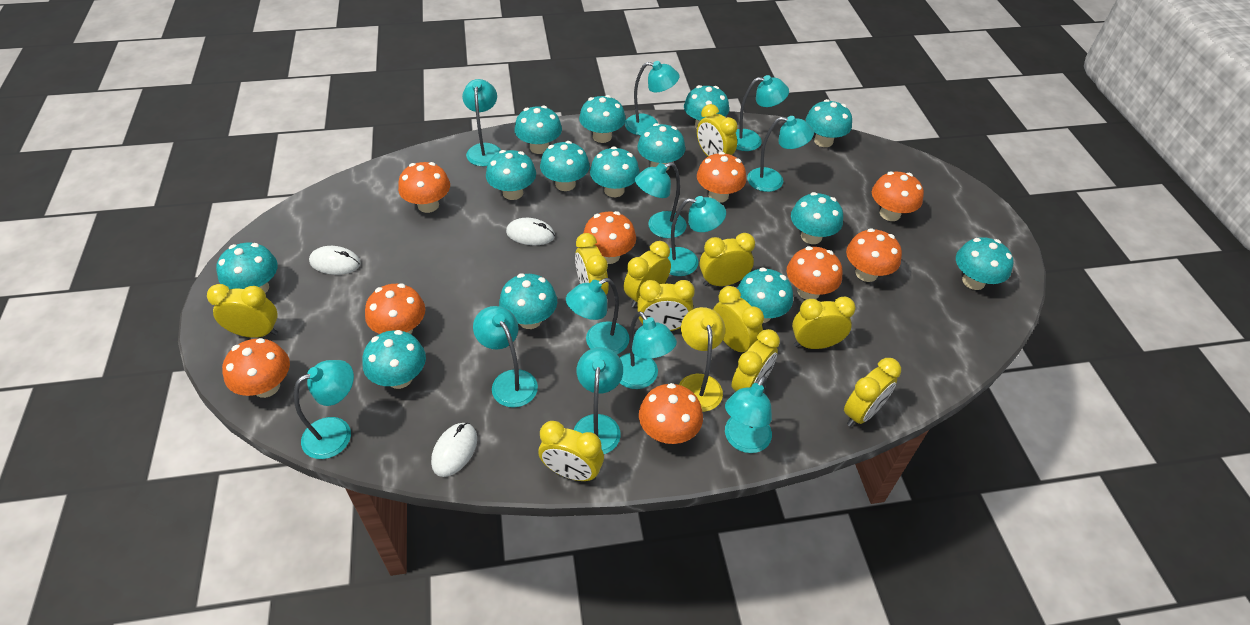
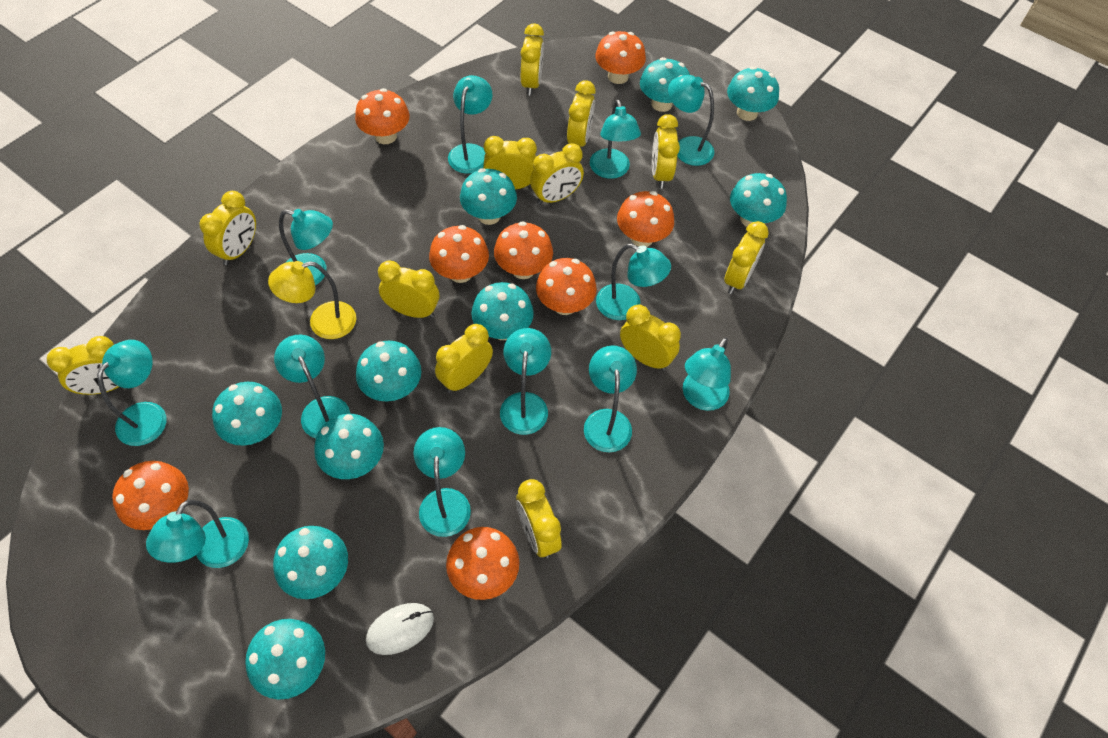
orange mushroom: 9 -> 8
turquoise mushroom: 14 -> 10
white mouse: 3 -> 1
yellow clock: 11 -> 12

